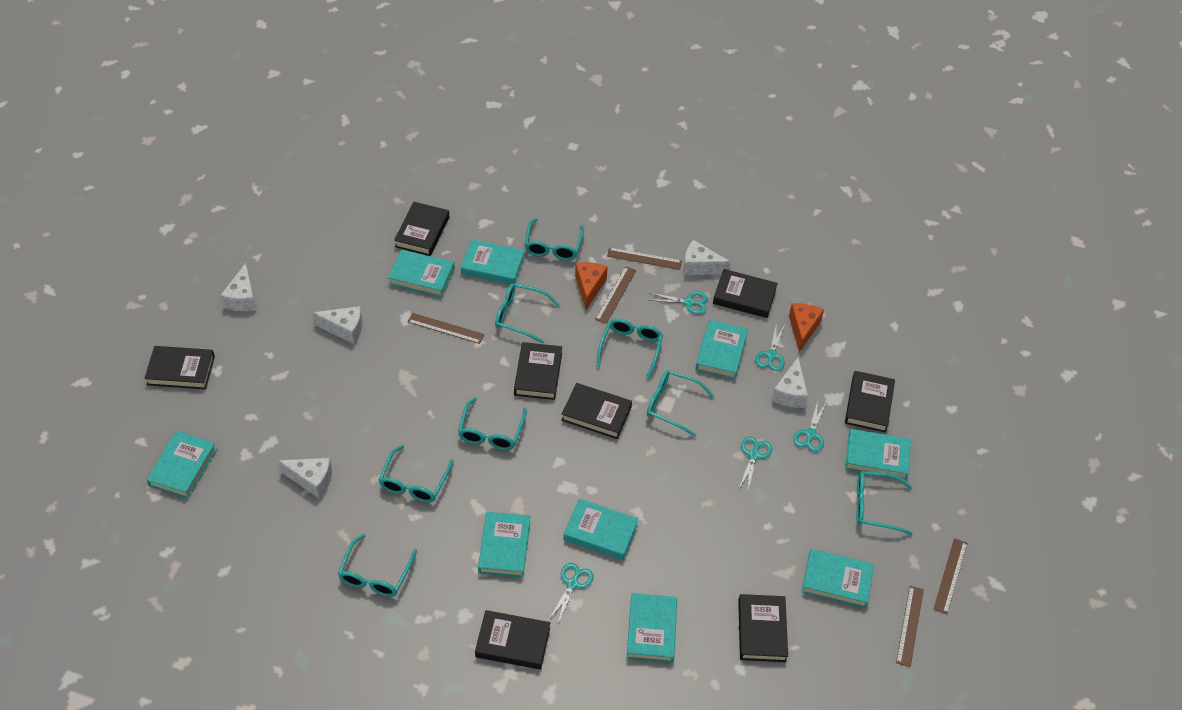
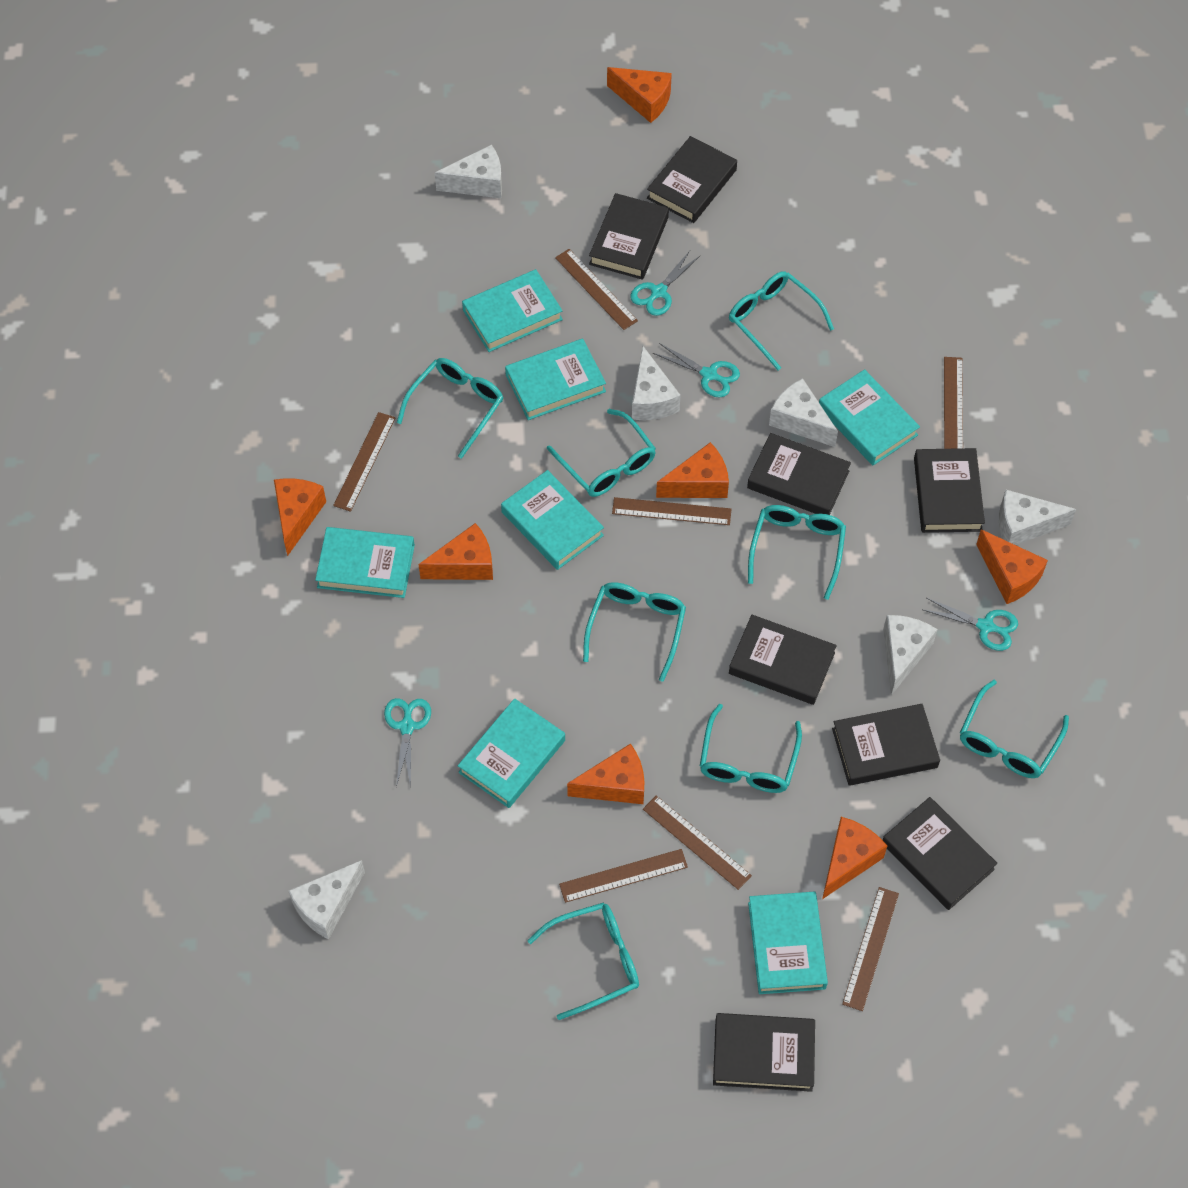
brown ruler: 5 -> 7
orange cheese: 2 -> 7
turquoise book: 9 -> 7
turquoise scissors: 5 -> 4
white cheese: 5 -> 6

